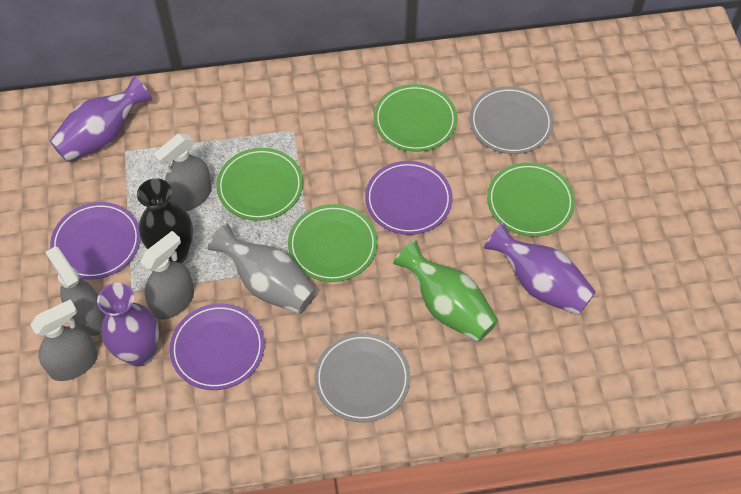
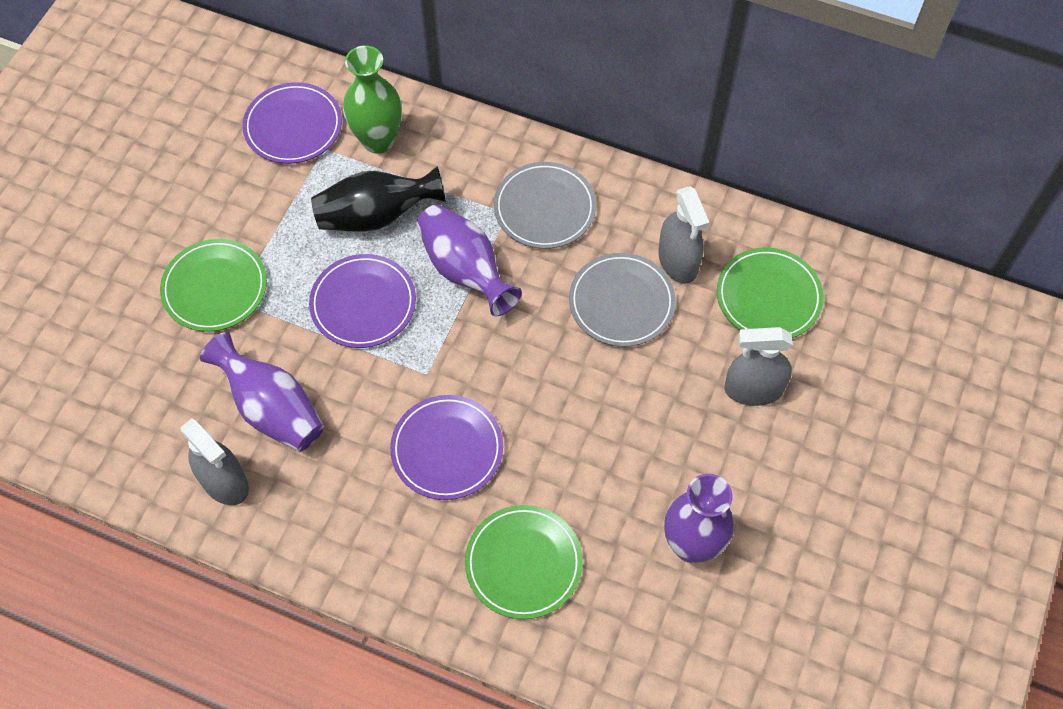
green plate: 4 -> 3
grey spray bottle: 4 -> 3
grey vase: 1 -> 0

